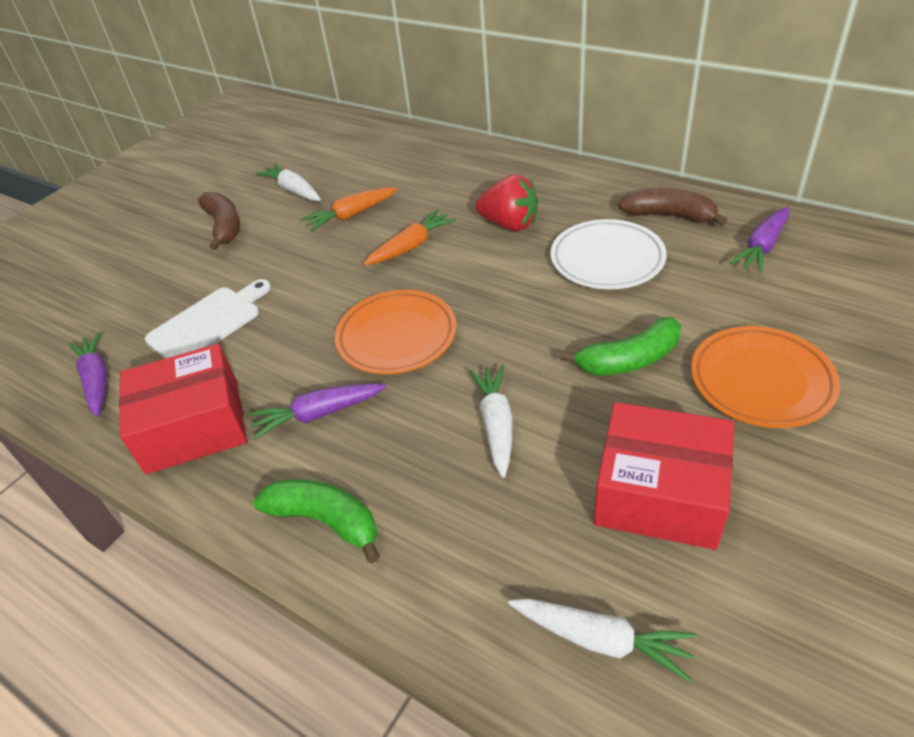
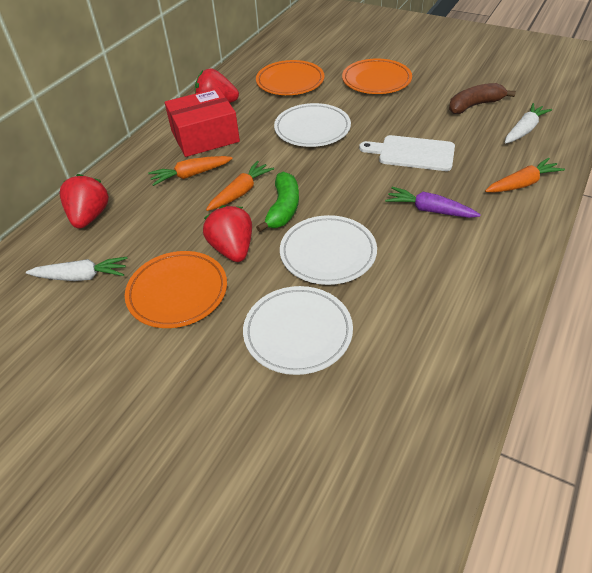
brown banana: 2 -> 1
green banana: 2 -> 1
orange carrot: 2 -> 3
orange plate: 2 -> 3
purple carrot: 3 -> 1
red box: 2 -> 1
red strawberry: 1 -> 3
white carrot: 3 -> 2
white plate: 1 -> 3

